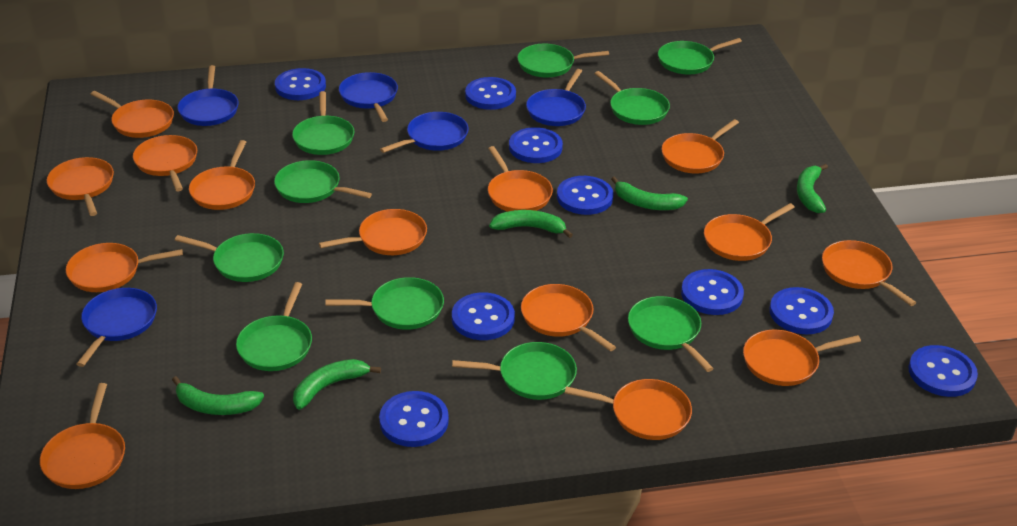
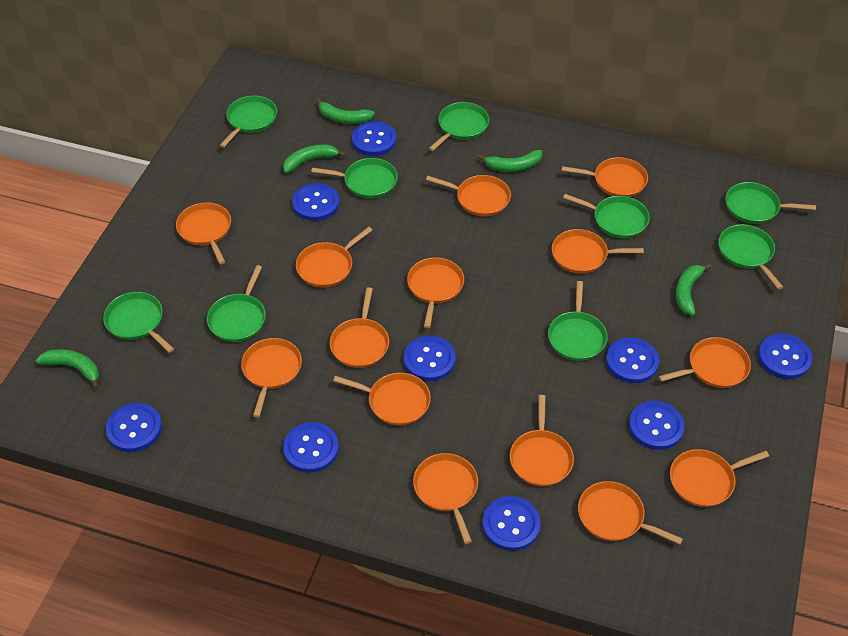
blue pan: 5 -> 0
green pan: 10 -> 9

